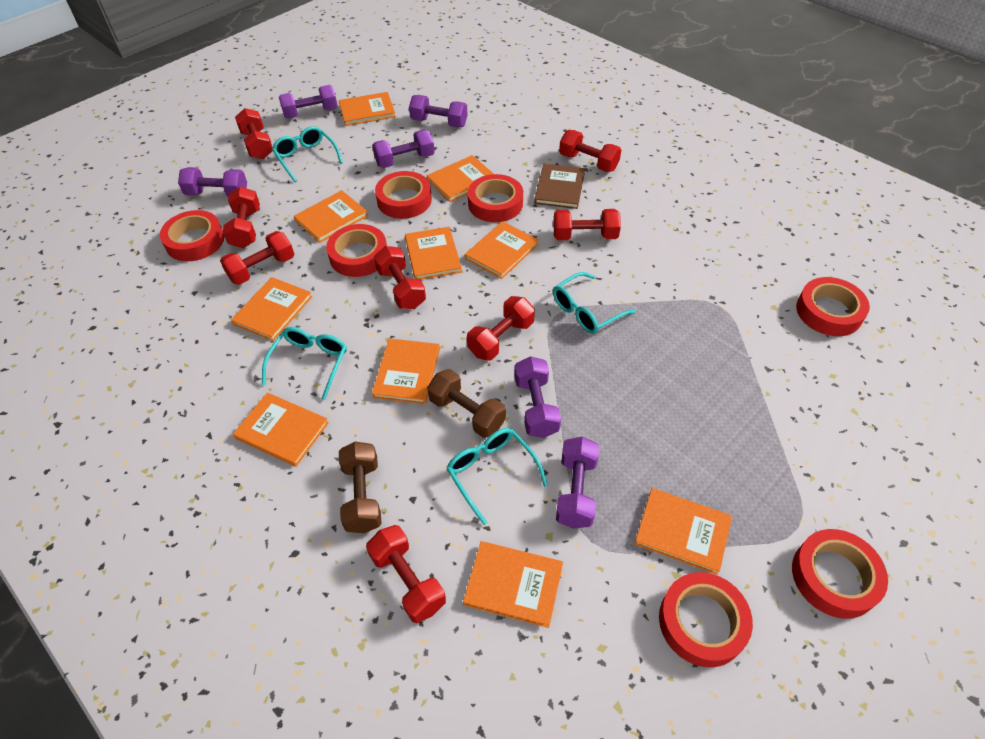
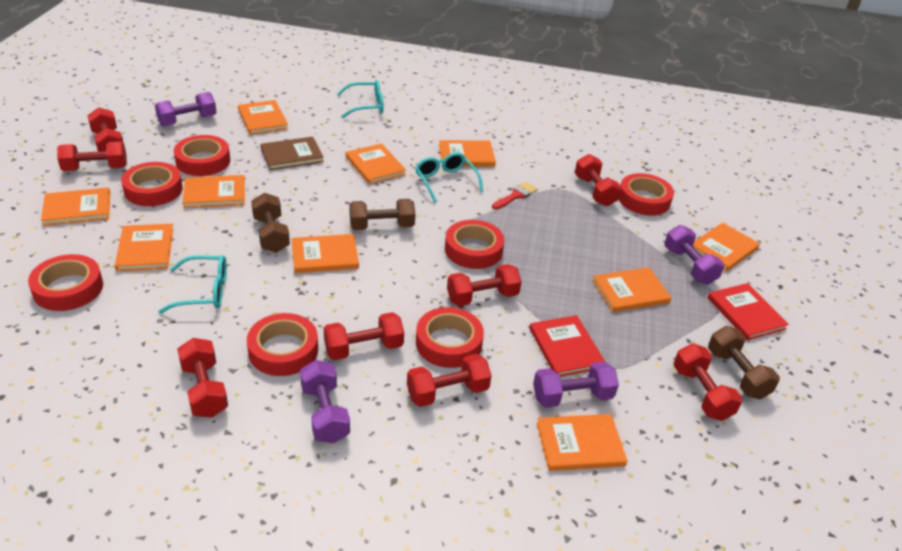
brown dumbbell: 2 -> 3
purple dumbbell: 6 -> 4
red book: 0 -> 2
red brush: 0 -> 1
turquoise glasses: 4 -> 3

